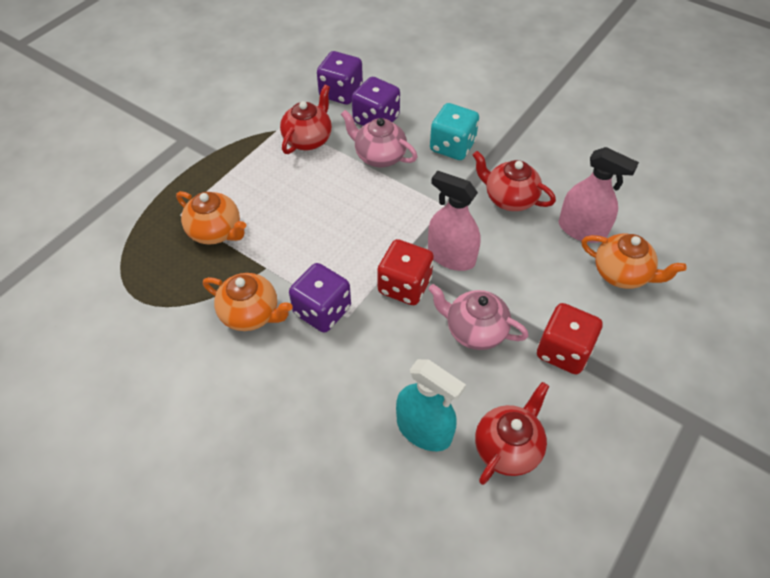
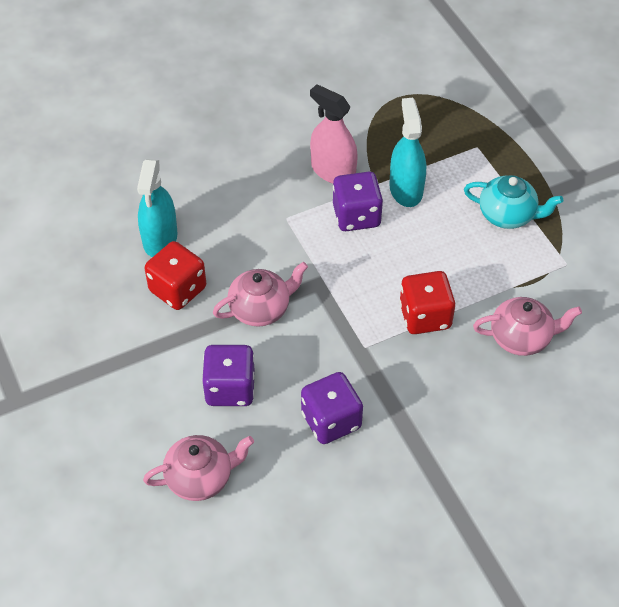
orange teapot: 3 -> 0
pink spray bottle: 2 -> 1
pink teapot: 2 -> 3
red teapot: 3 -> 0
turquoise dice: 1 -> 0
turquoise spray bottle: 1 -> 2
turquoise teapot: 0 -> 1

